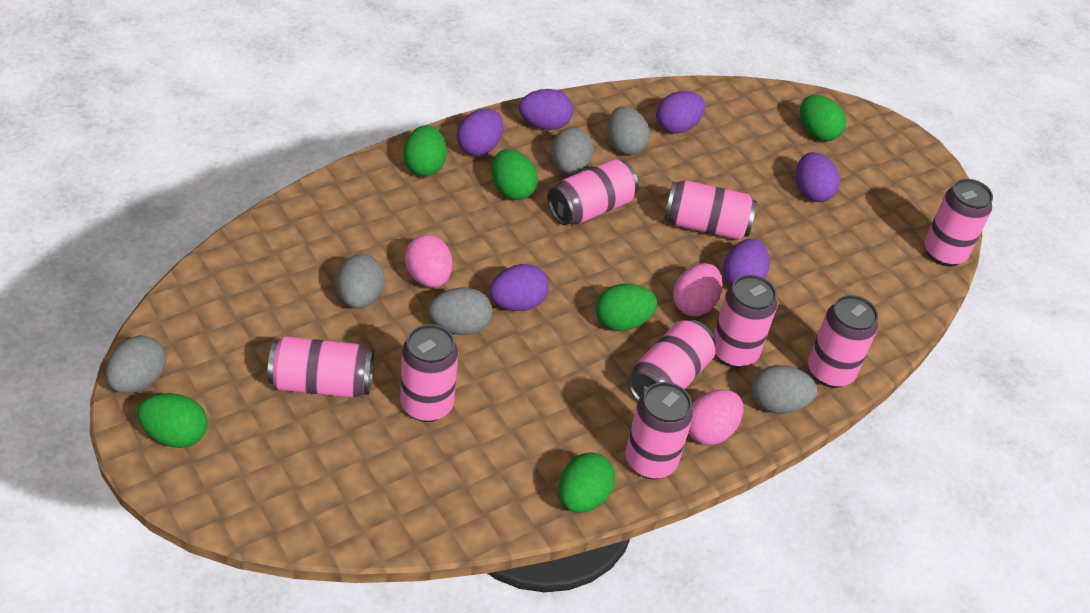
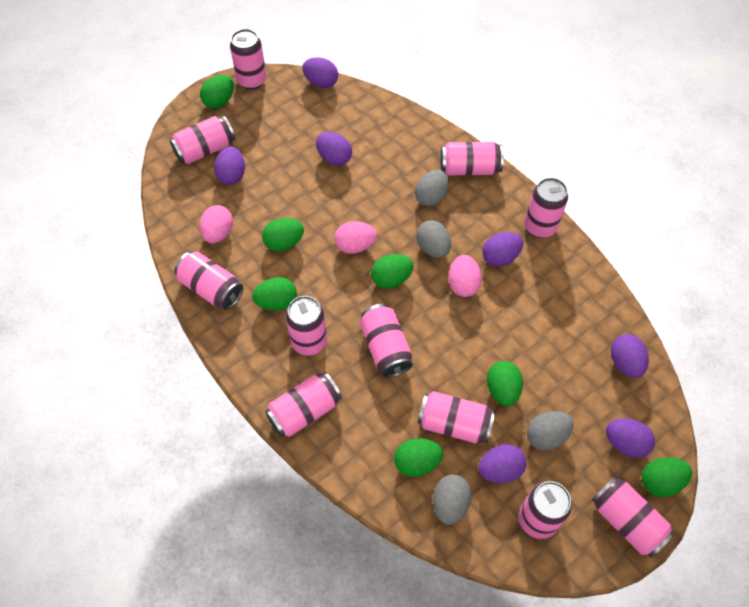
green egg: 6 -> 7
grey egg: 6 -> 4
pink can: 9 -> 11
purple egg: 6 -> 7

